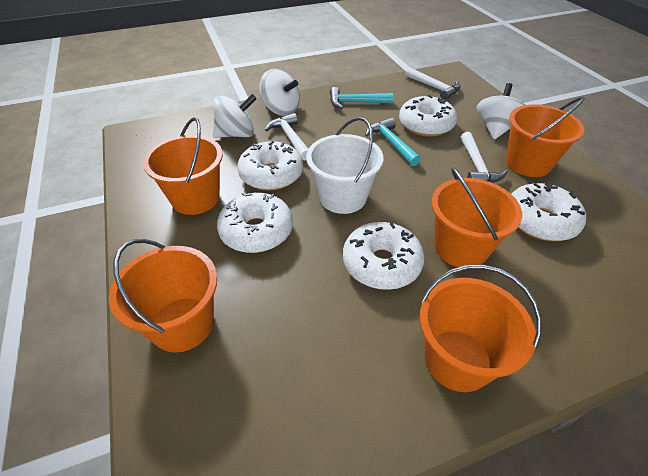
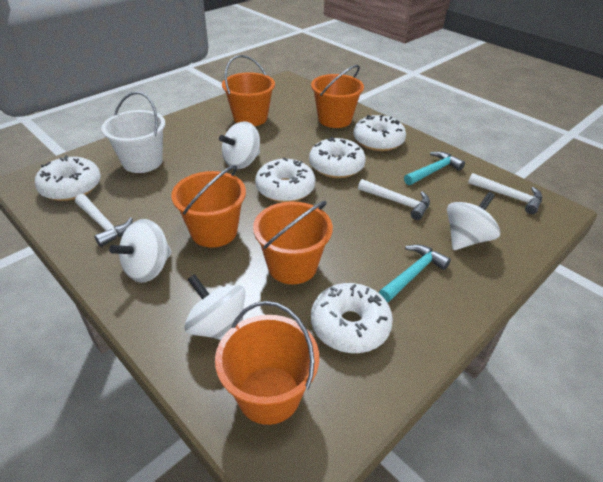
white spinning top: 3 -> 4

